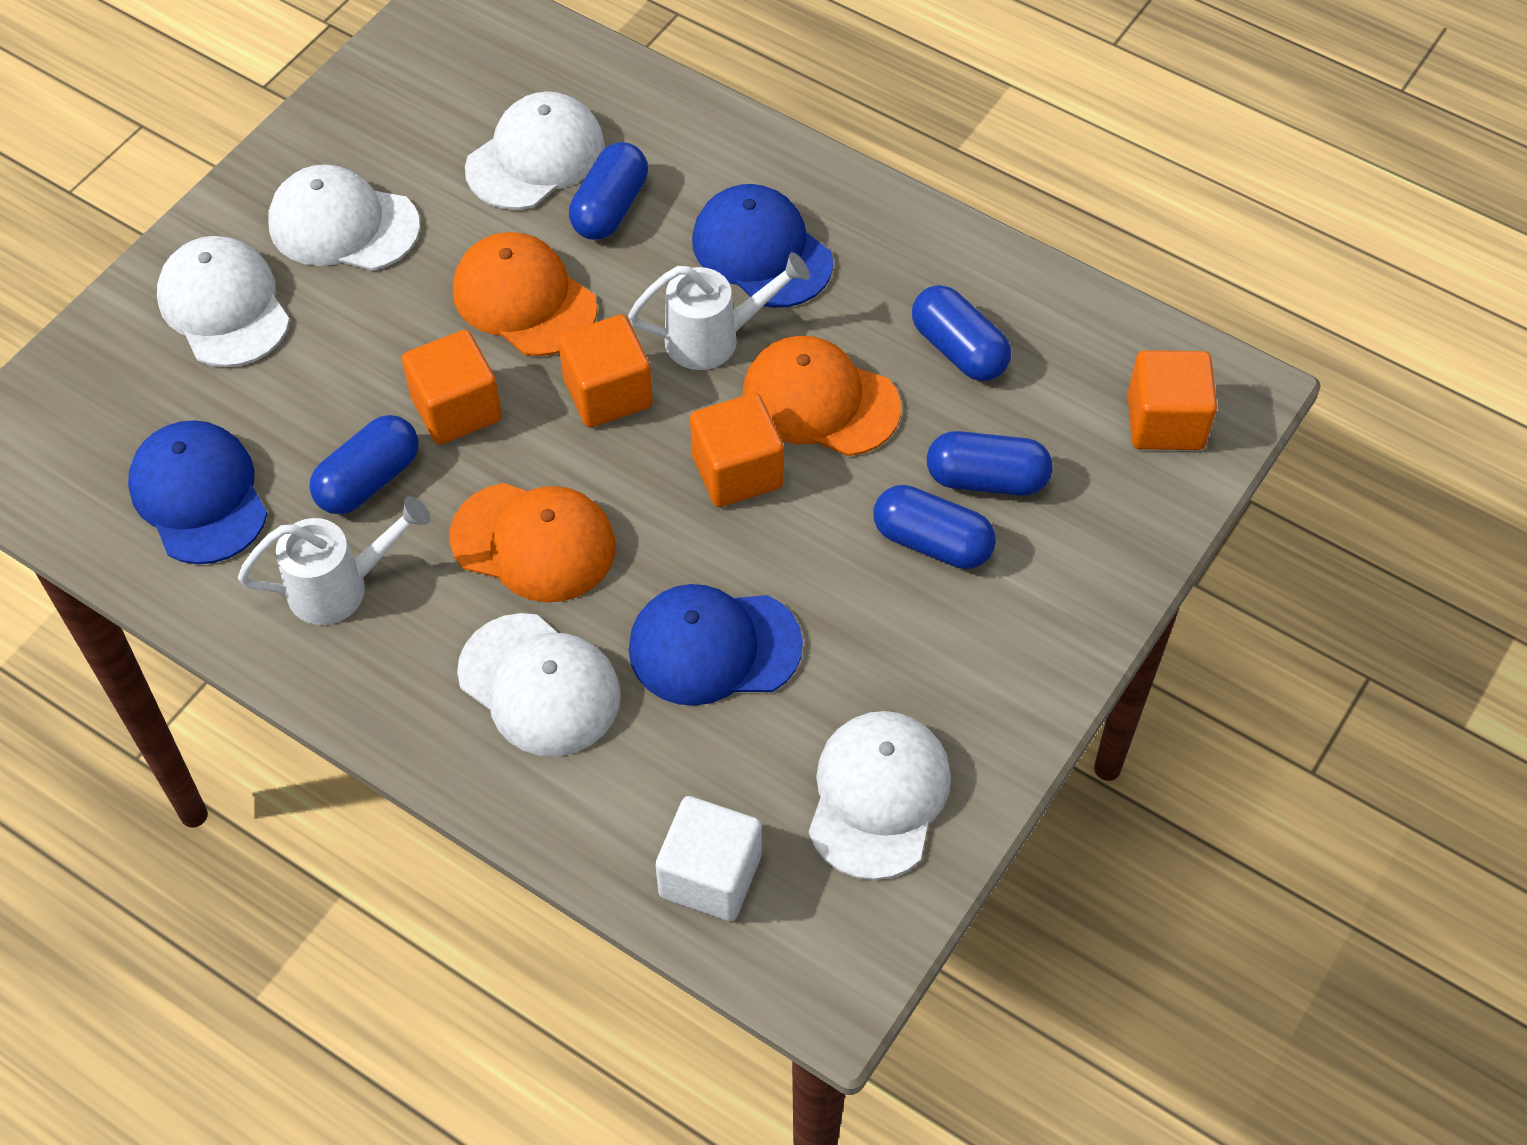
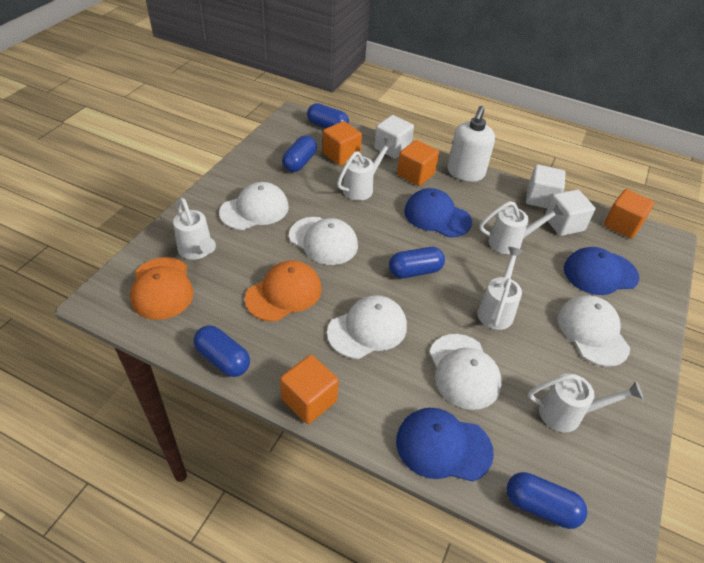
orange cap: 3 -> 2
white cube: 1 -> 3
white soap dispenser: 0 -> 1
white watering can: 2 -> 5

